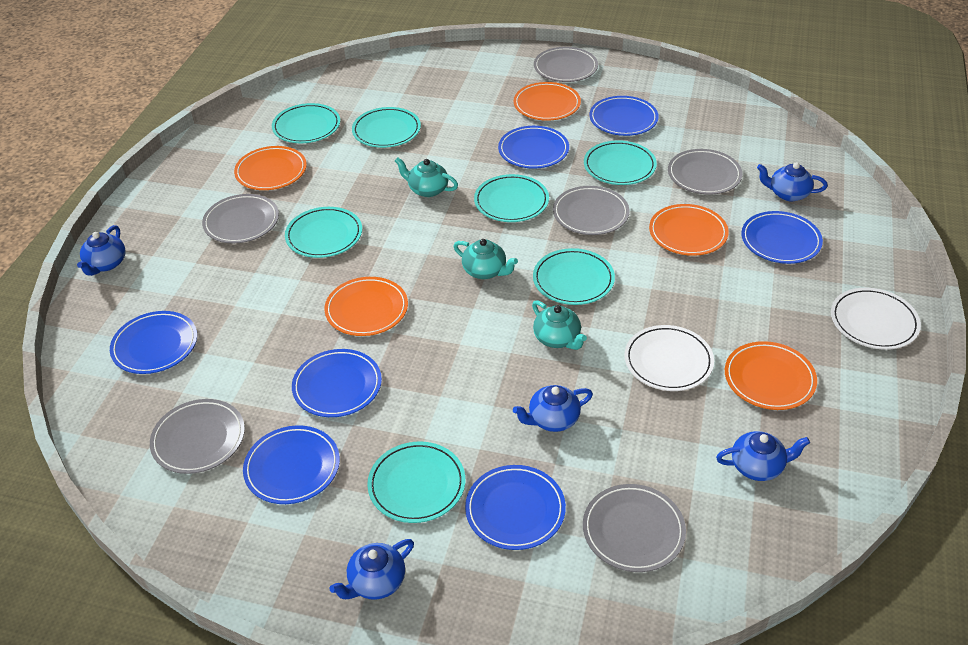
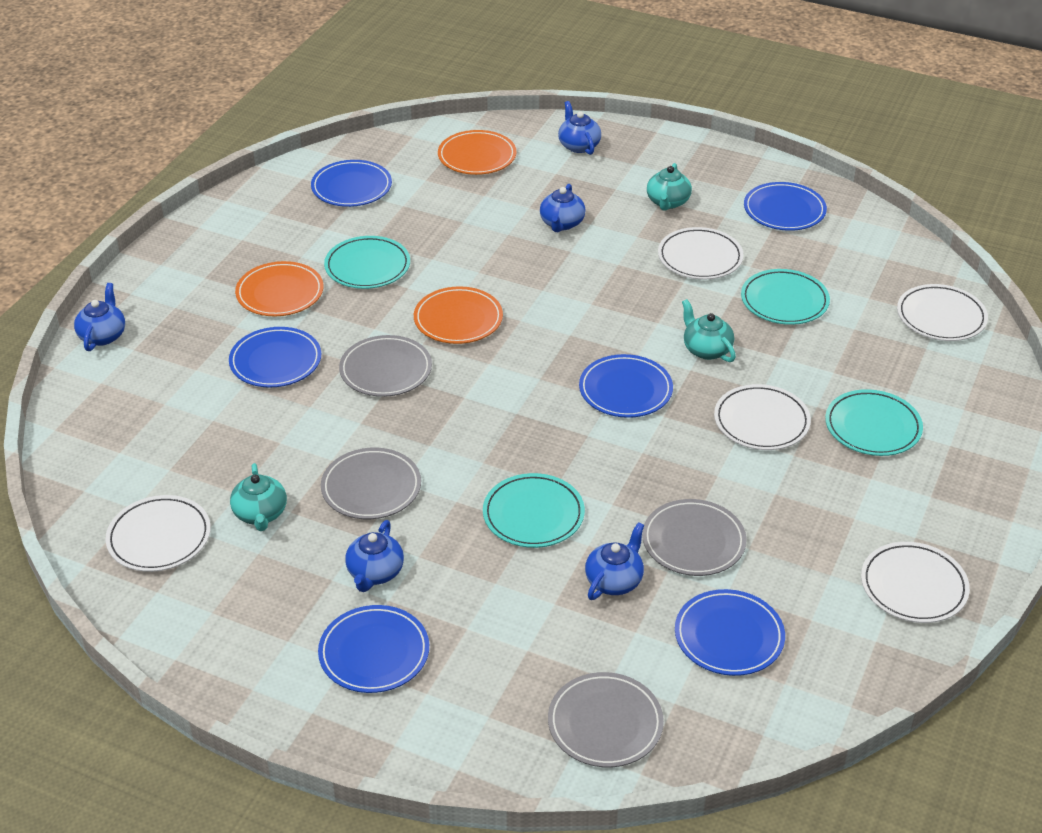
blue plate: 7 -> 6
grey plate: 6 -> 4
orange plate: 5 -> 3
turquoise plate: 7 -> 4
white plate: 2 -> 5

